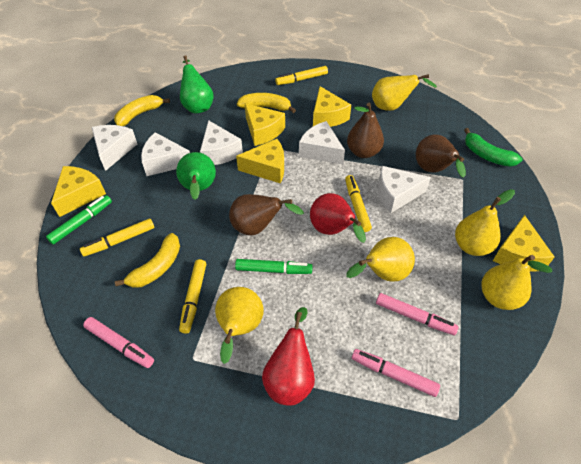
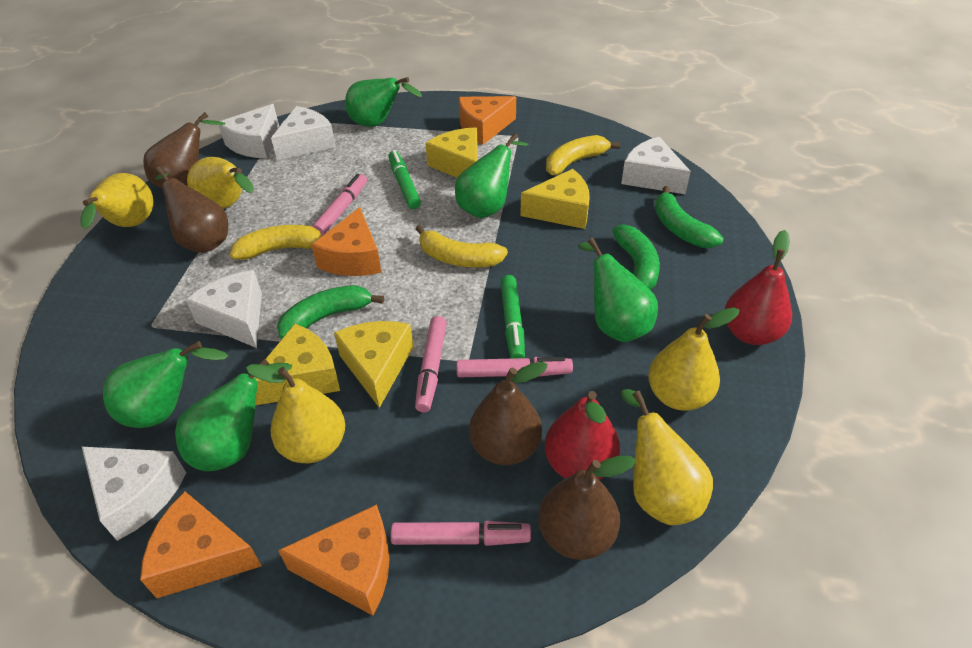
brown pear: 3 -> 4
green banana: 1 -> 3
green pear: 2 -> 5
orange cheese: 0 -> 4
pink marker: 3 -> 4
yellow cheese: 5 -> 4
yellow marker: 4 -> 0

